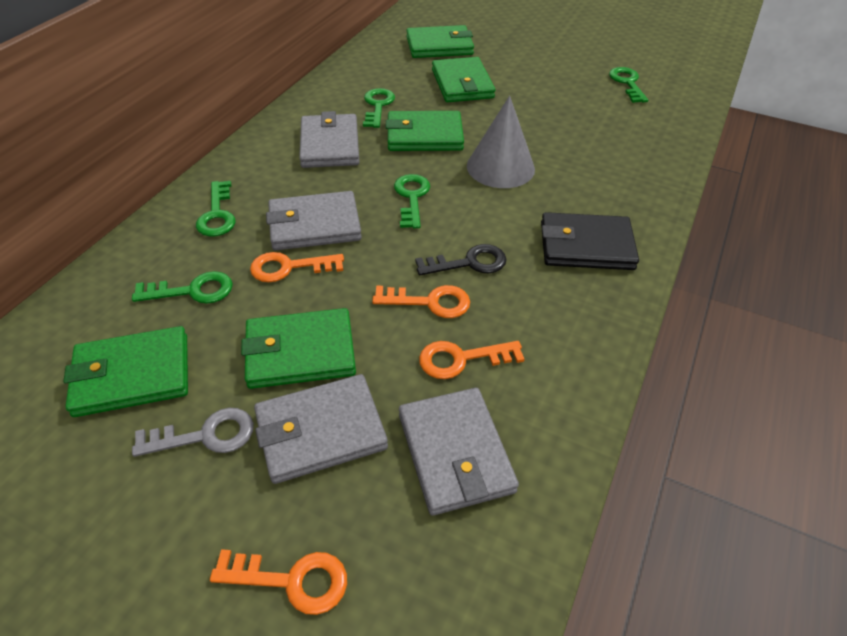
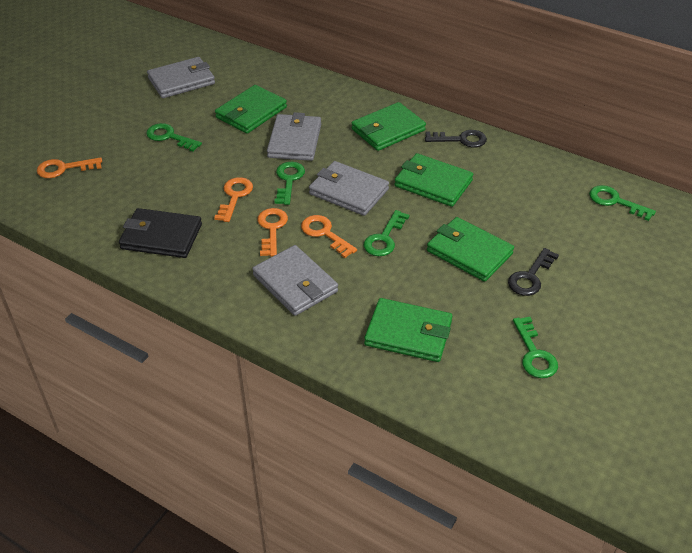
black key: 1 -> 2
grey cone: 1 -> 0
grey key: 1 -> 0

